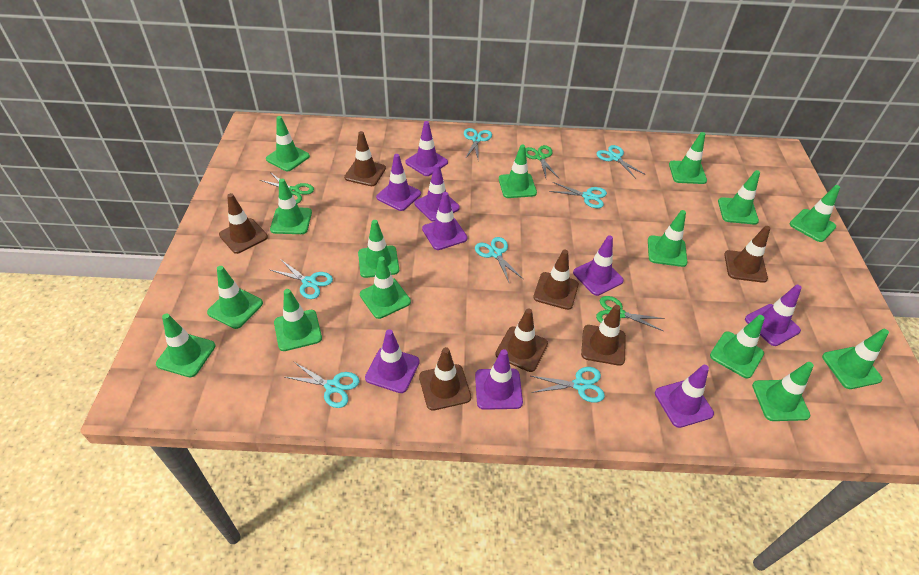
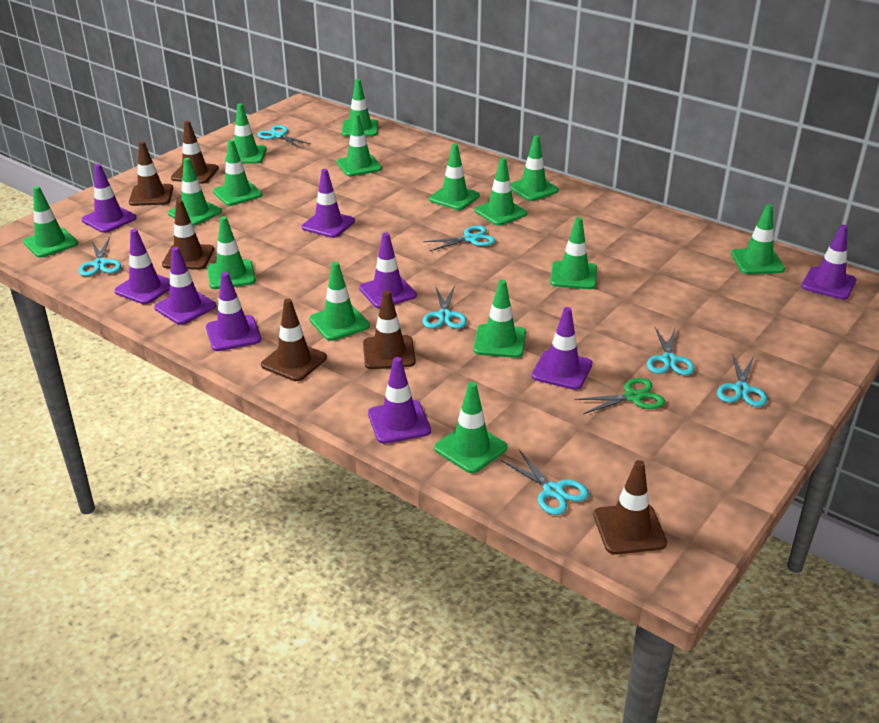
brown traffic cone: 7 -> 6
green scissors: 3 -> 1

